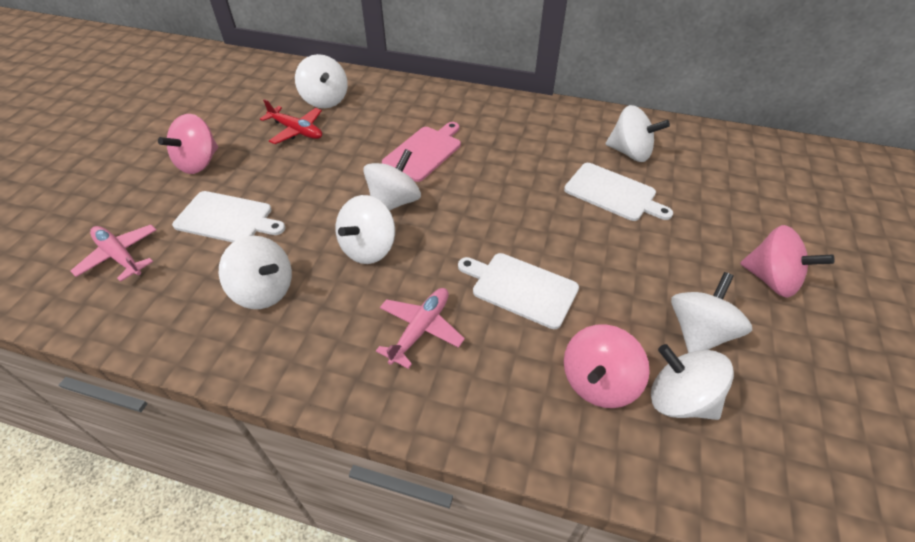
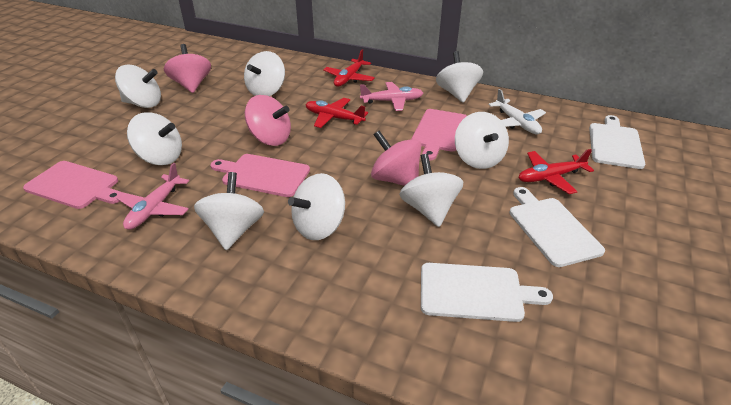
pink cutting board: 1 -> 3
red plane: 1 -> 3
white plane: 0 -> 1
white spinning top: 7 -> 8

